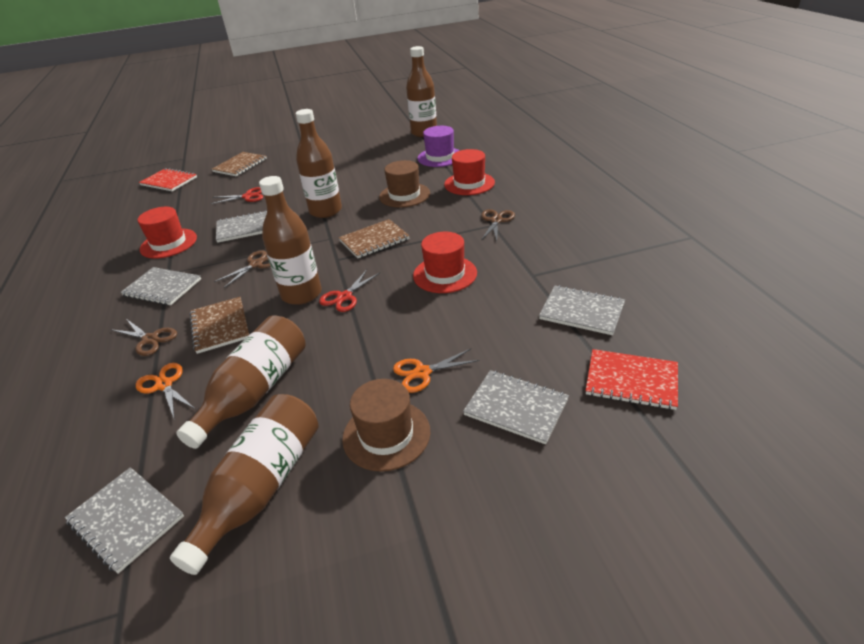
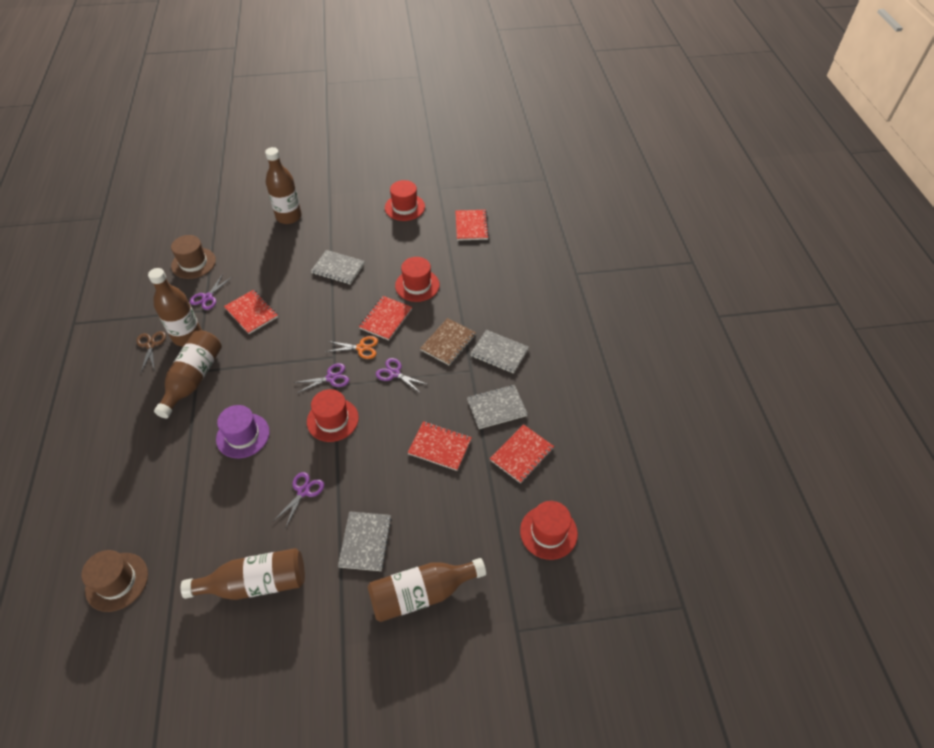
brown notebook: 3 -> 1
brown scissors: 3 -> 1
grey notebook: 5 -> 4
orange scissors: 2 -> 1
purple scissors: 0 -> 4
red hat: 3 -> 4
red notebook: 2 -> 5
red scissors: 2 -> 0

